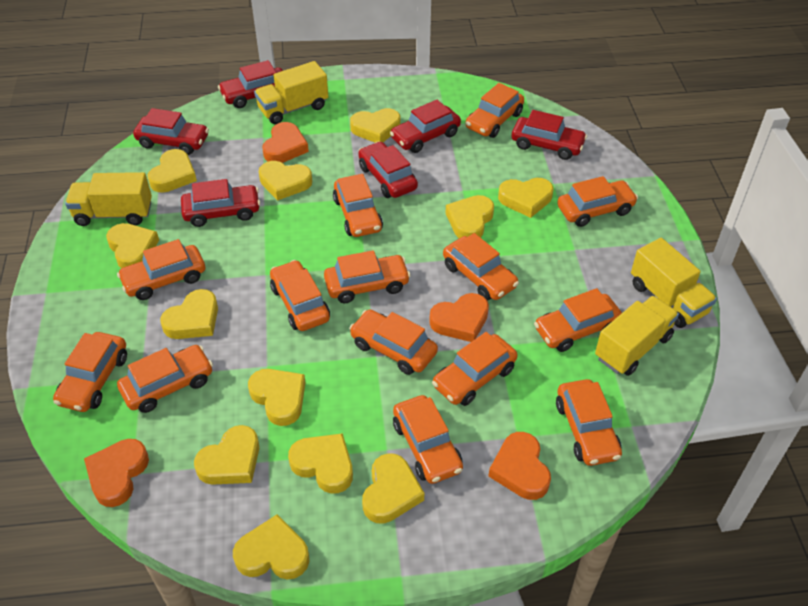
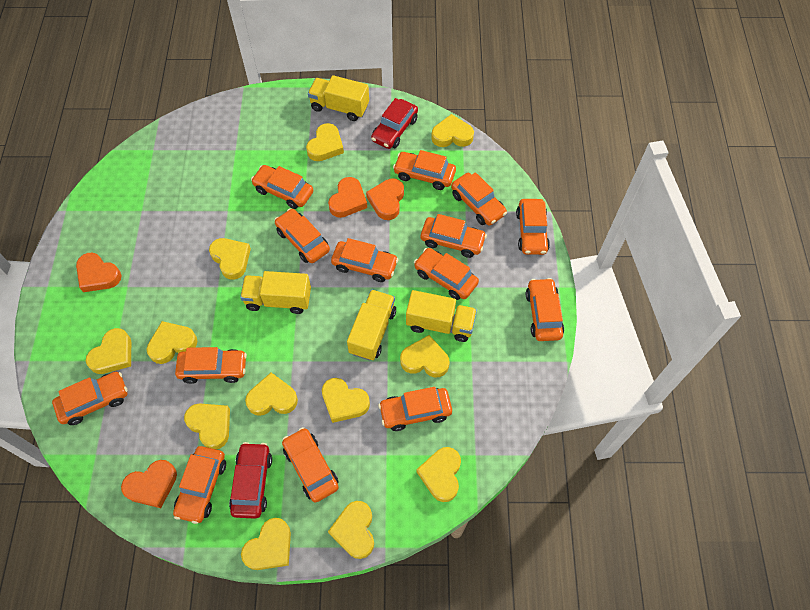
red car: 6 -> 2

